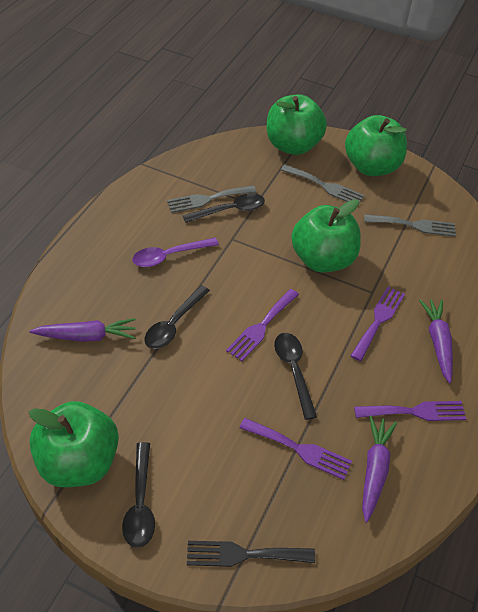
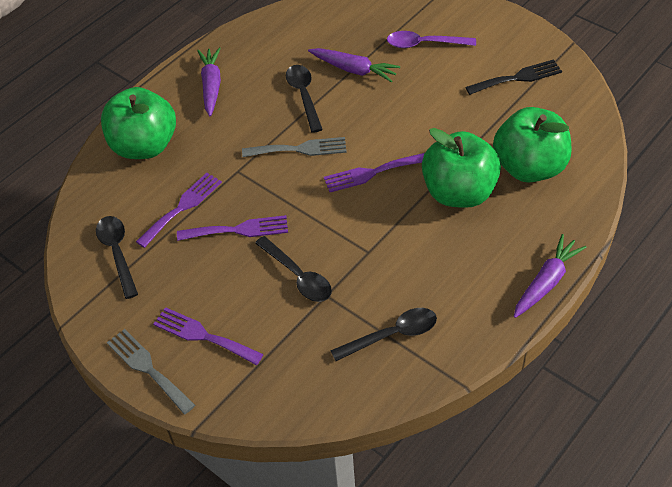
green apple: 4 -> 3
grey fork: 3 -> 2

